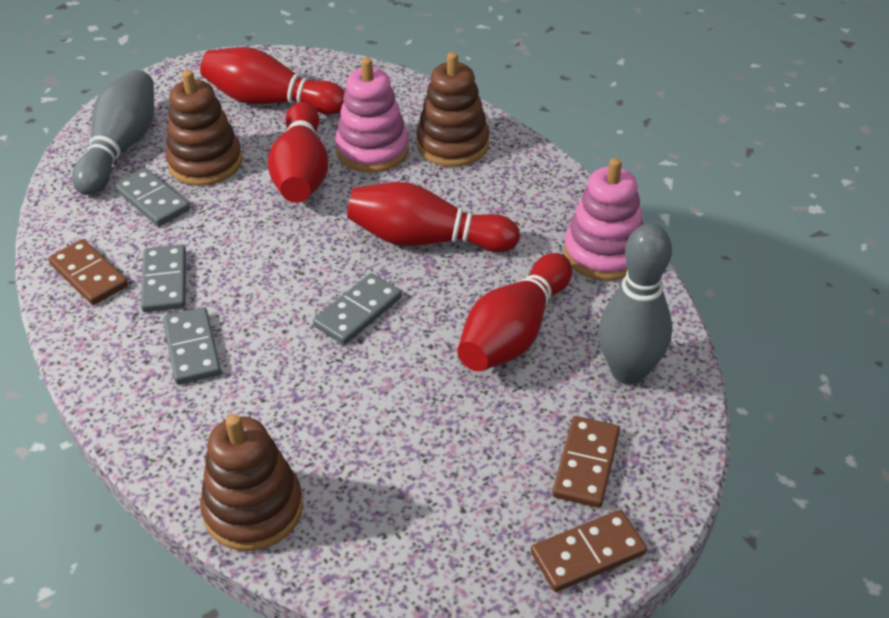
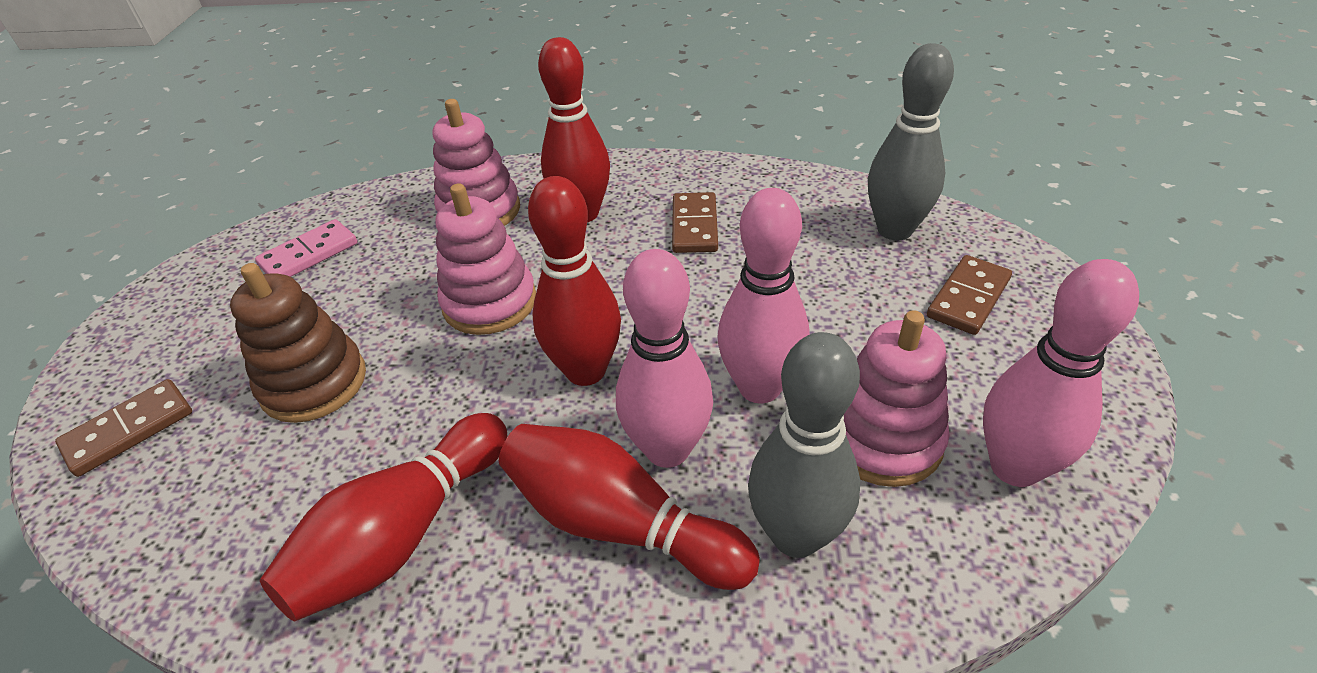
brown stacking toy: 3 -> 1
grey domino: 4 -> 0
pink bowling pin: 0 -> 3
pink domino: 0 -> 1
pink stacking toy: 2 -> 3

